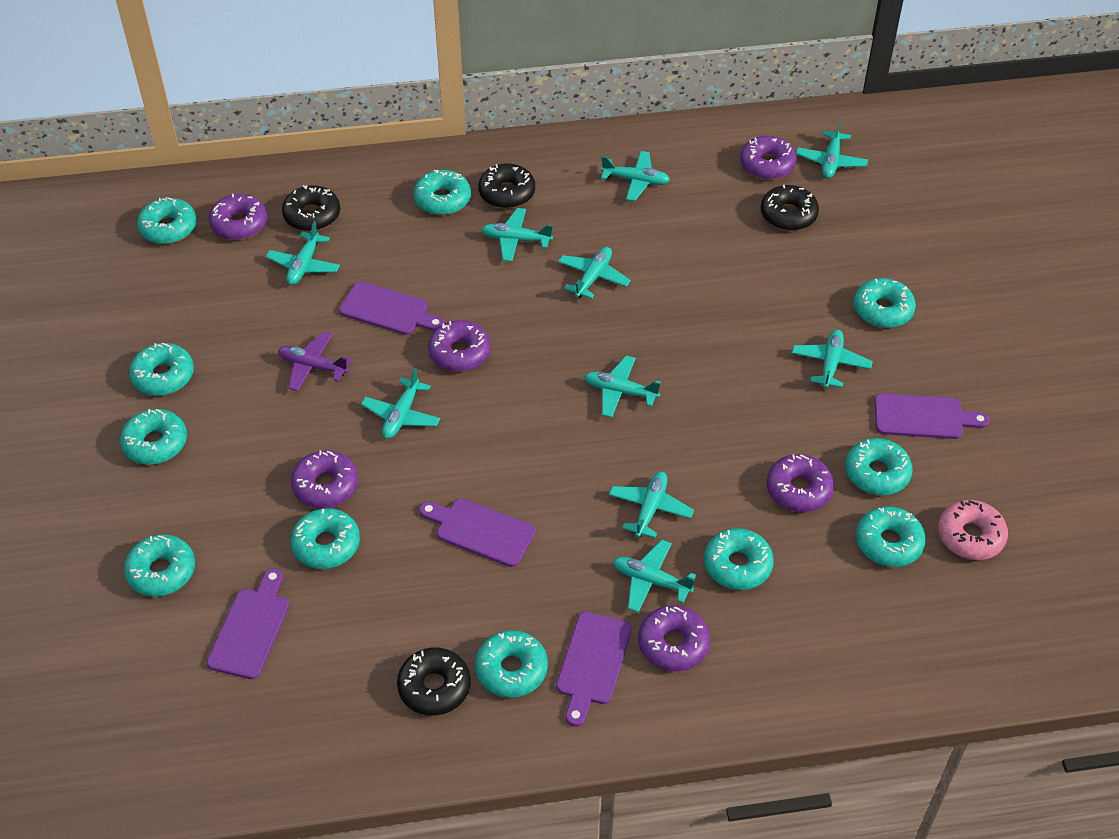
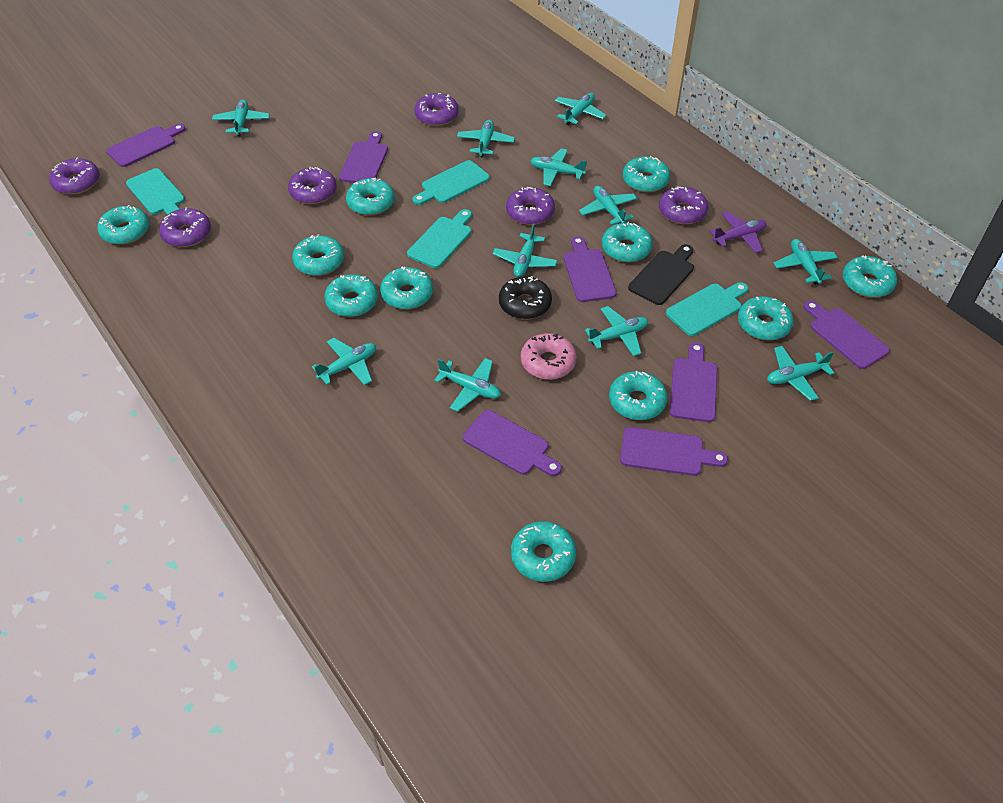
black cutting board: 0 -> 1
black donut: 4 -> 1
purple cutting board: 5 -> 7
turquoise cutting board: 0 -> 4
turquoise plane: 10 -> 11

